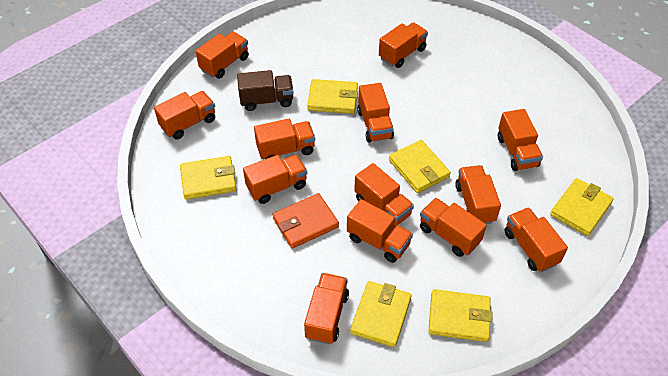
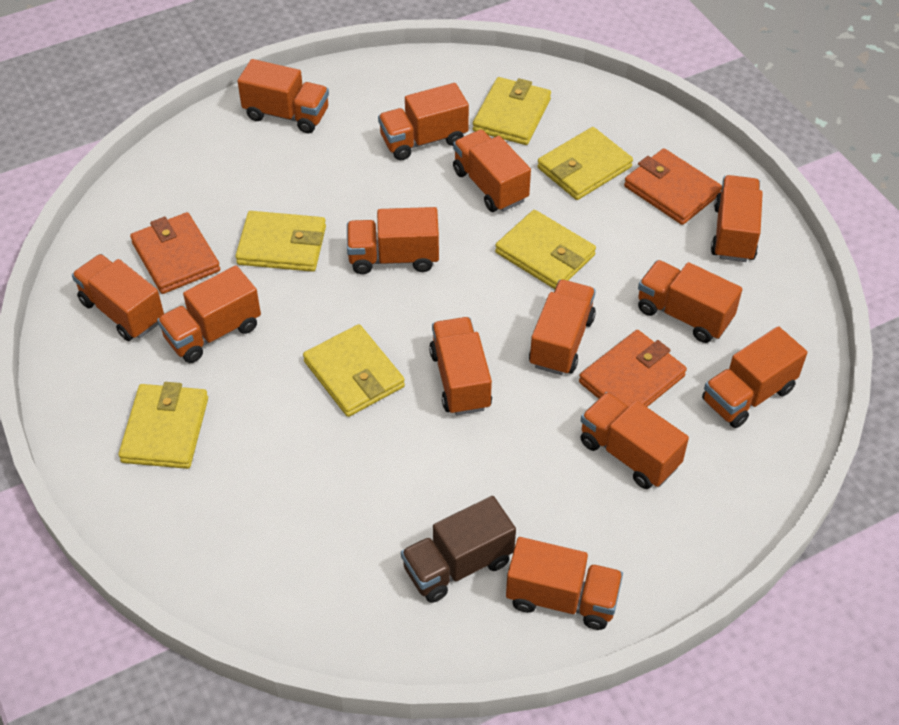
orange wallet: 1 -> 3

